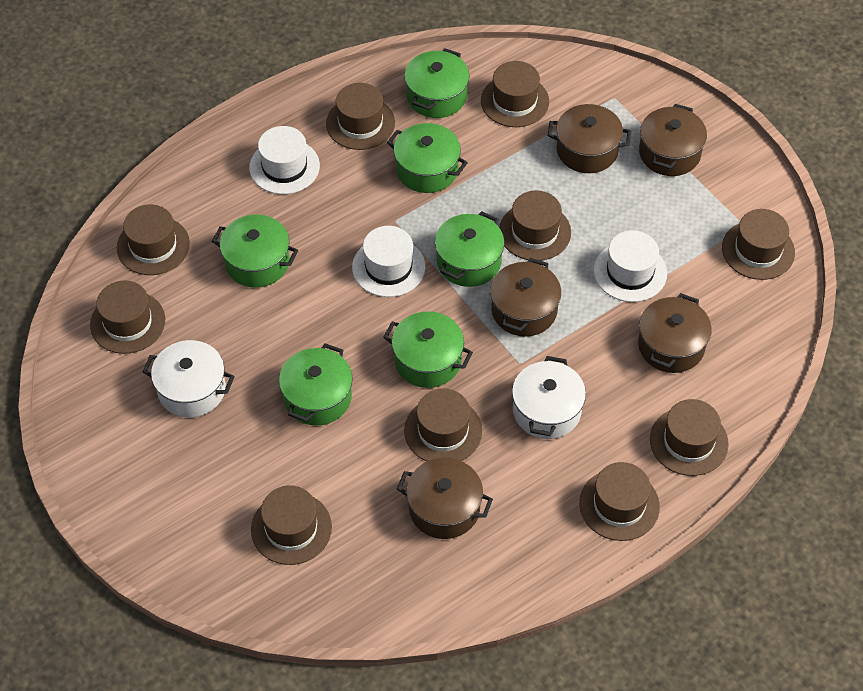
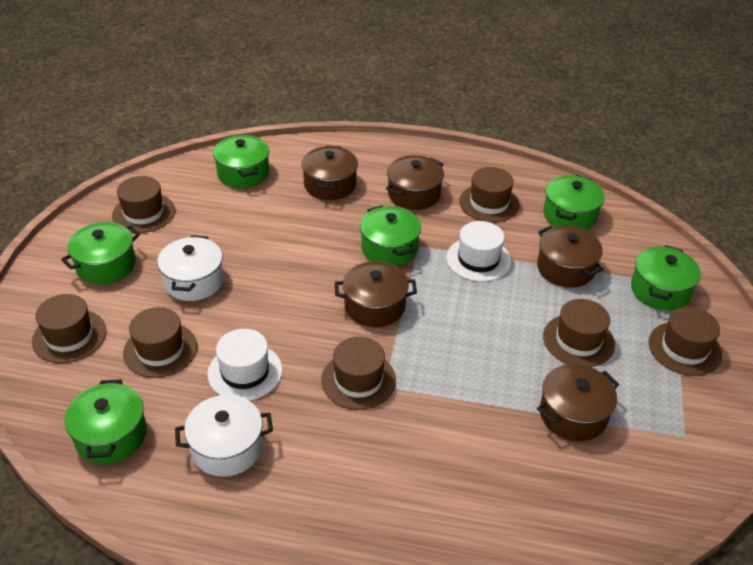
brown hat: 10 -> 7
white hat: 3 -> 2

